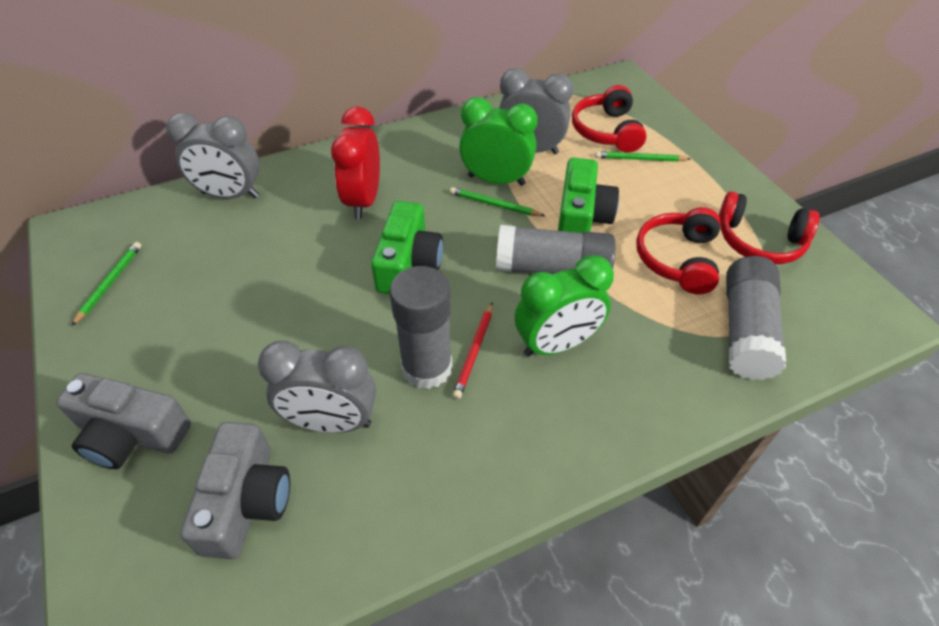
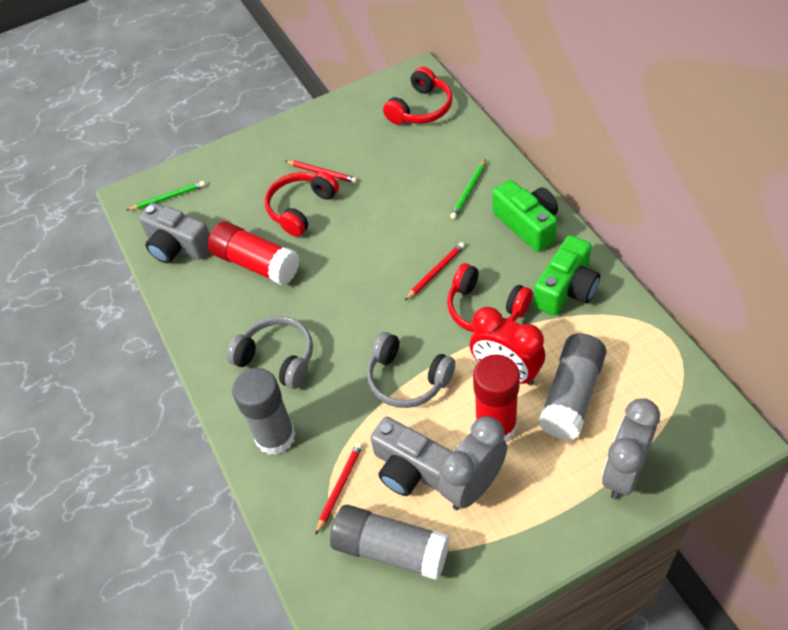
green clock: 2 -> 0
green pencil: 3 -> 2
grey clock: 3 -> 2
grey headphones: 0 -> 2
red glue stick: 0 -> 2
red pencil: 1 -> 3

